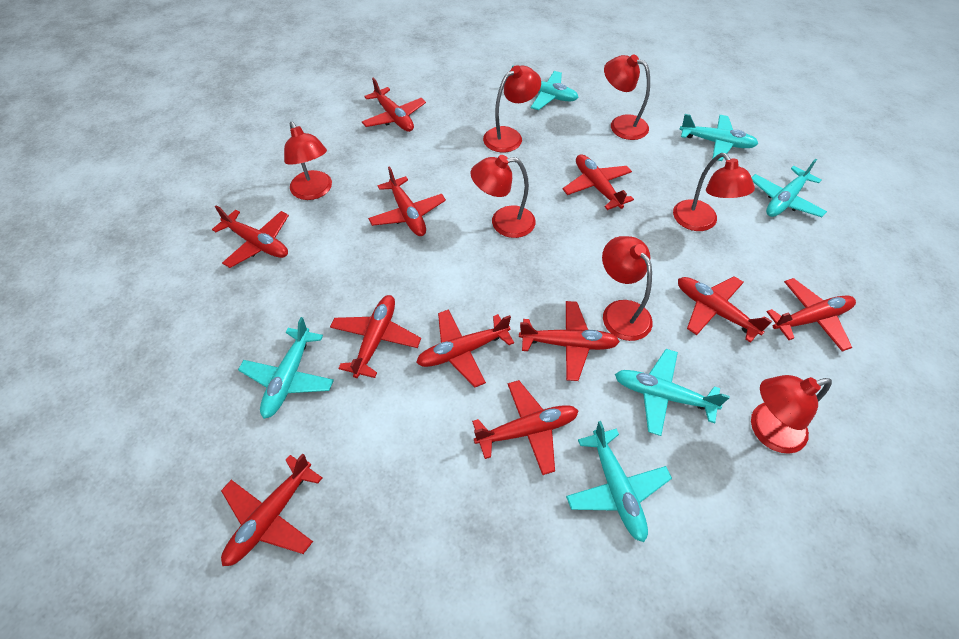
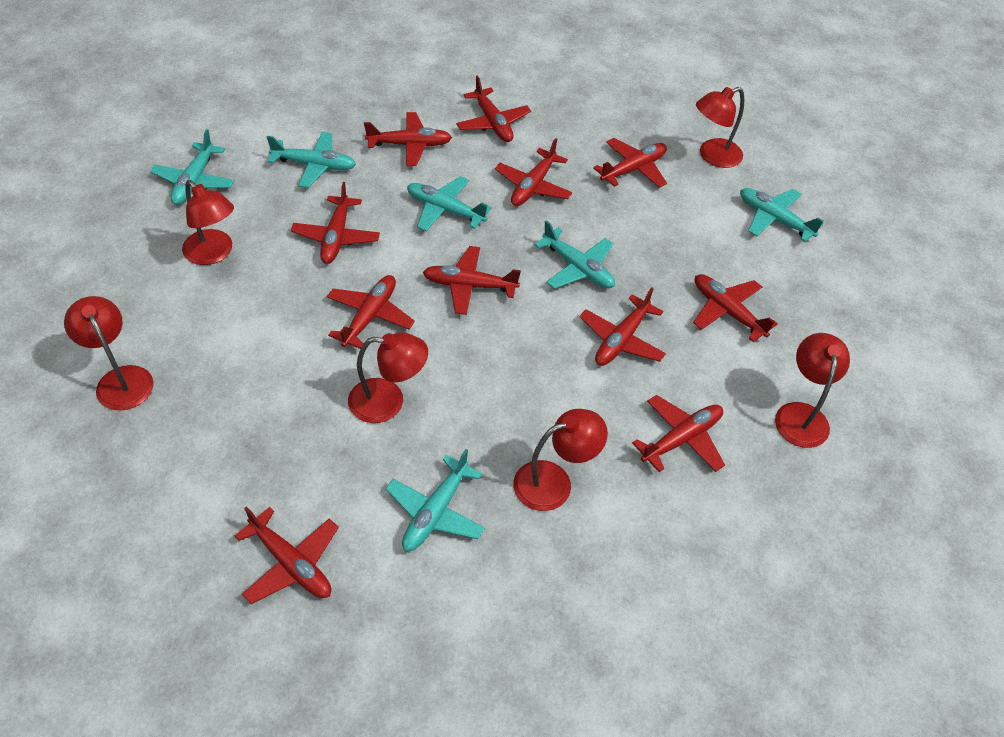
red lamp: 7 -> 6

